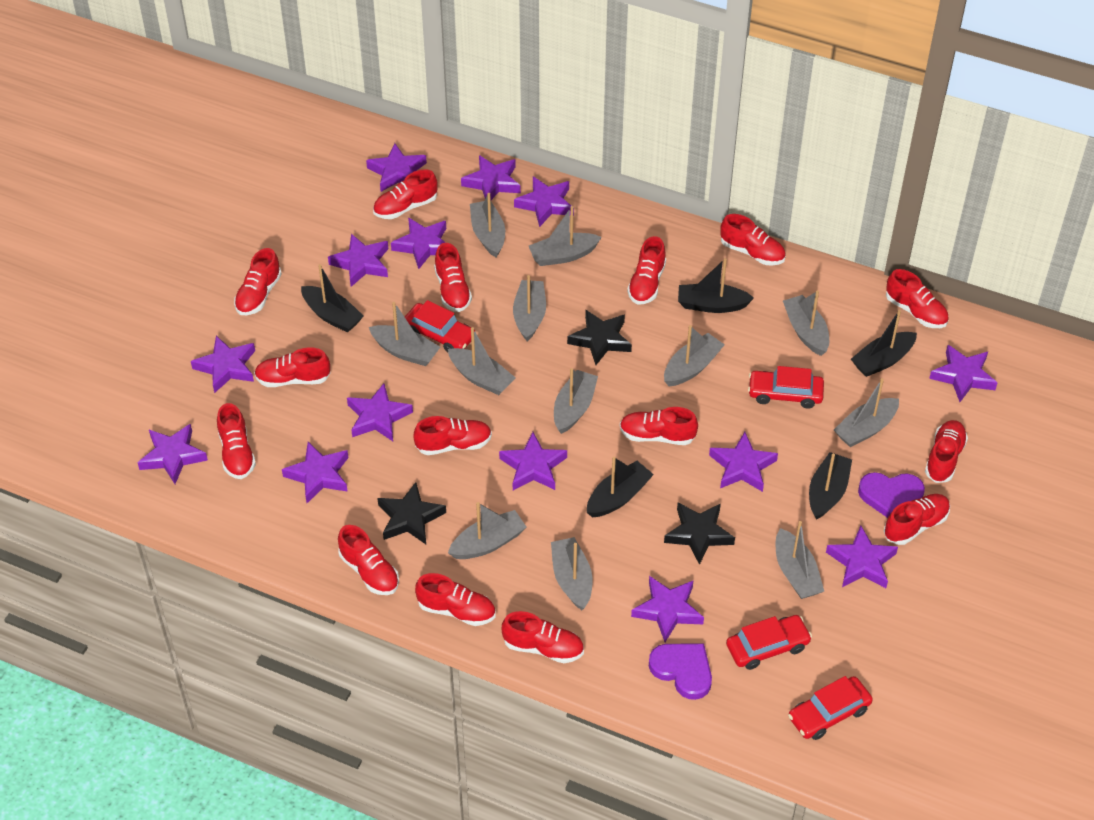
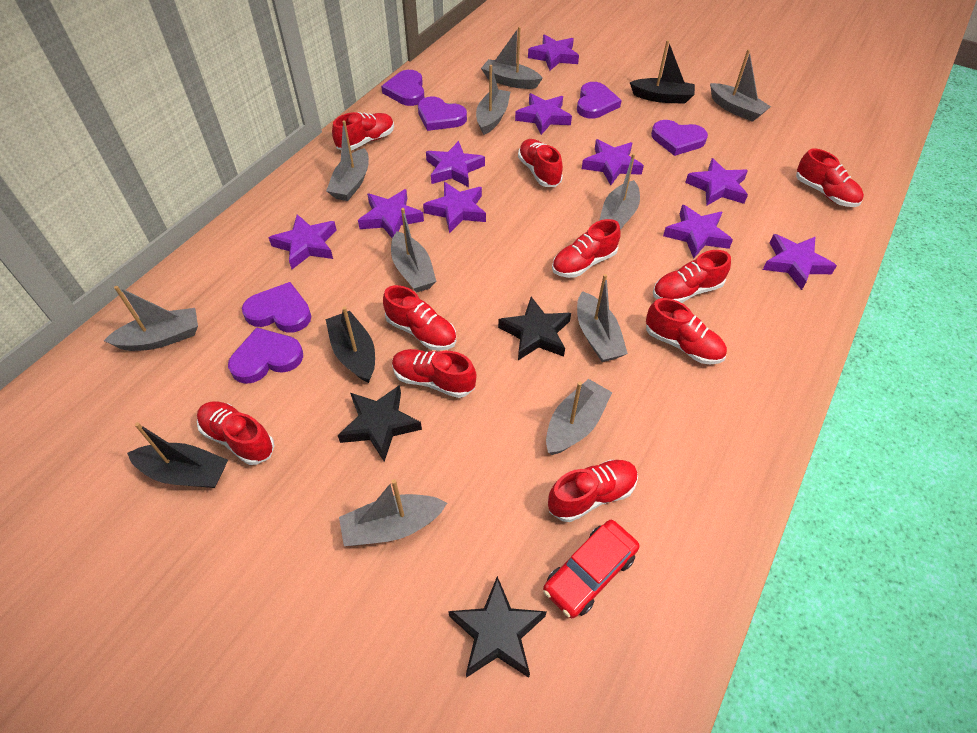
black boat: 5 -> 3
grey boat: 12 -> 10
purple heart: 2 -> 6
purple star: 14 -> 10
red car: 4 -> 1
red shoe: 15 -> 10

